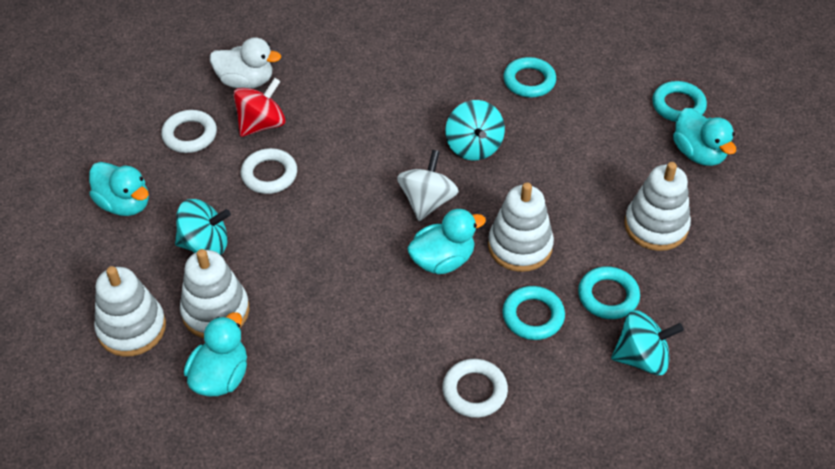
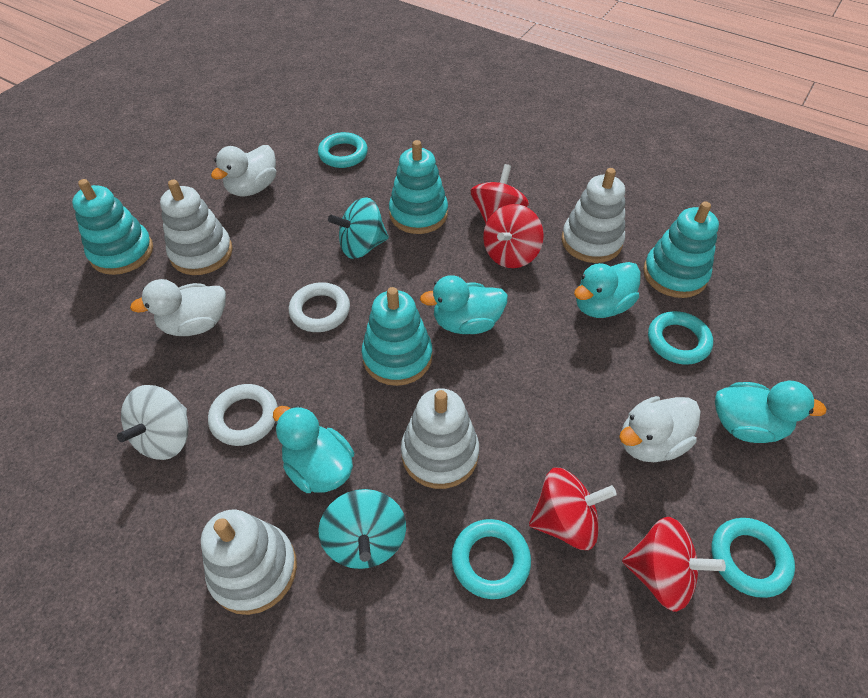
red spinning top: 1 -> 4
turquoise spinning top: 3 -> 2
turquoise stacking toy: 0 -> 4
white duck: 1 -> 3
white ring: 3 -> 2

